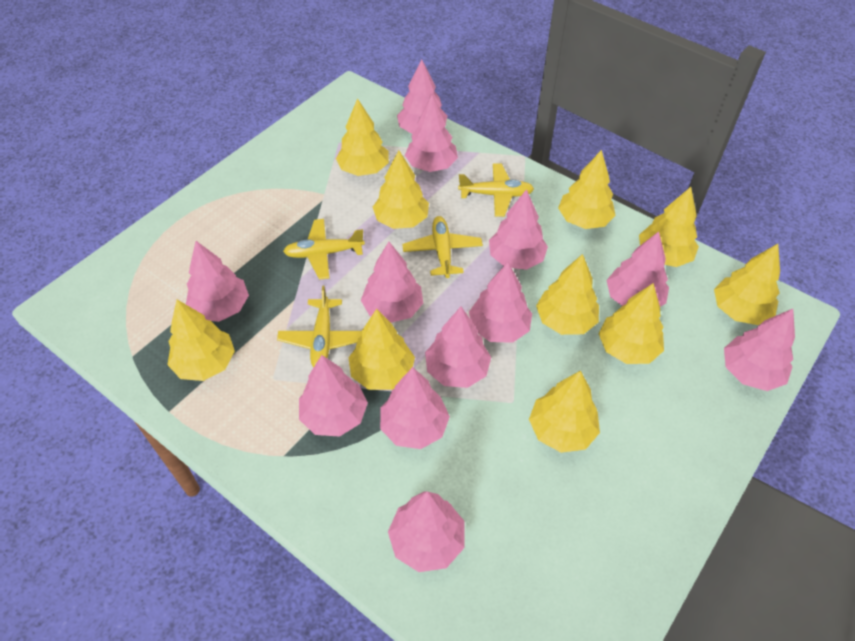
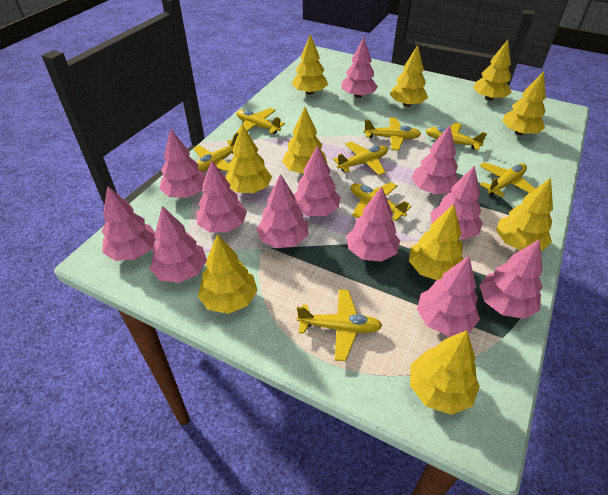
yellow plane: 4 -> 8

